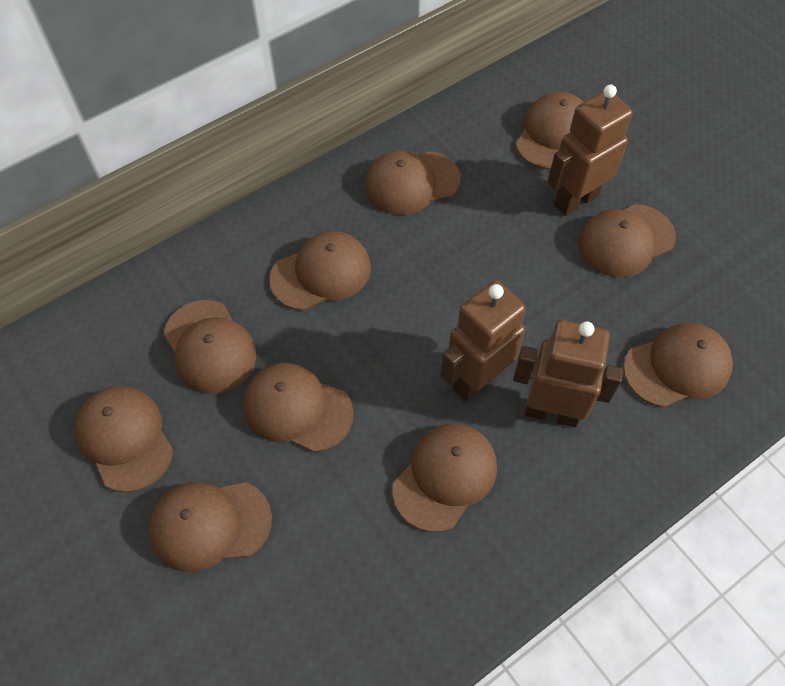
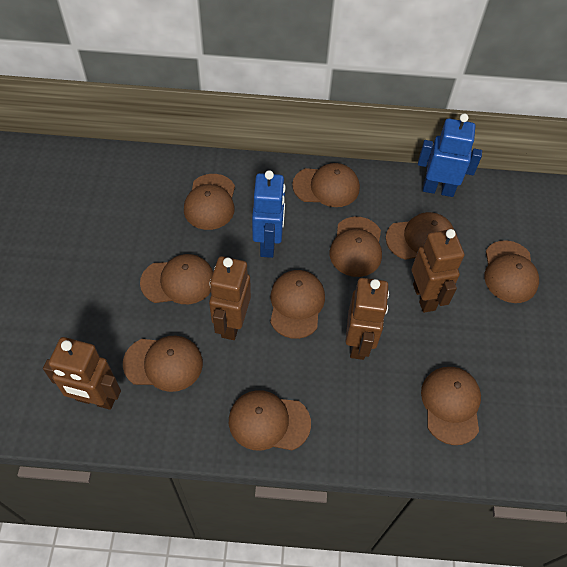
blue robot: 0 -> 2
brown robot: 3 -> 4

